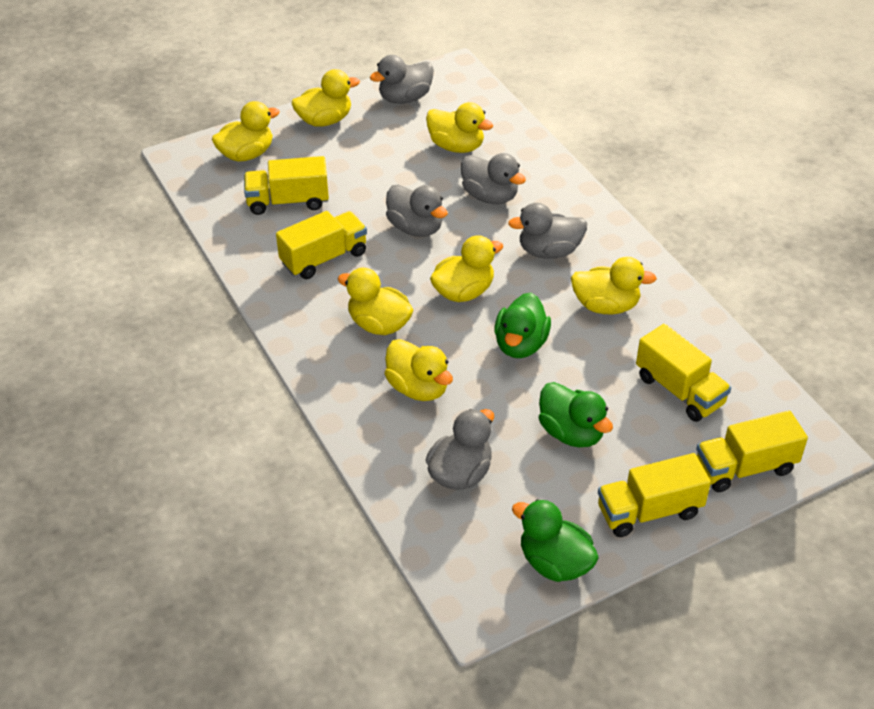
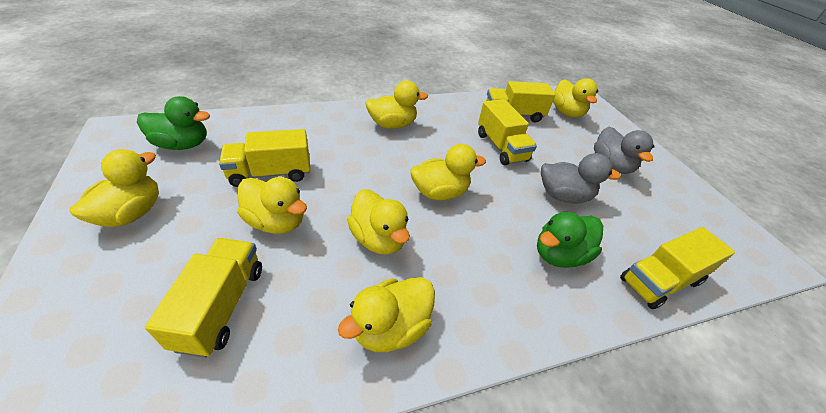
green duck: 3 -> 2
grey duck: 5 -> 2

